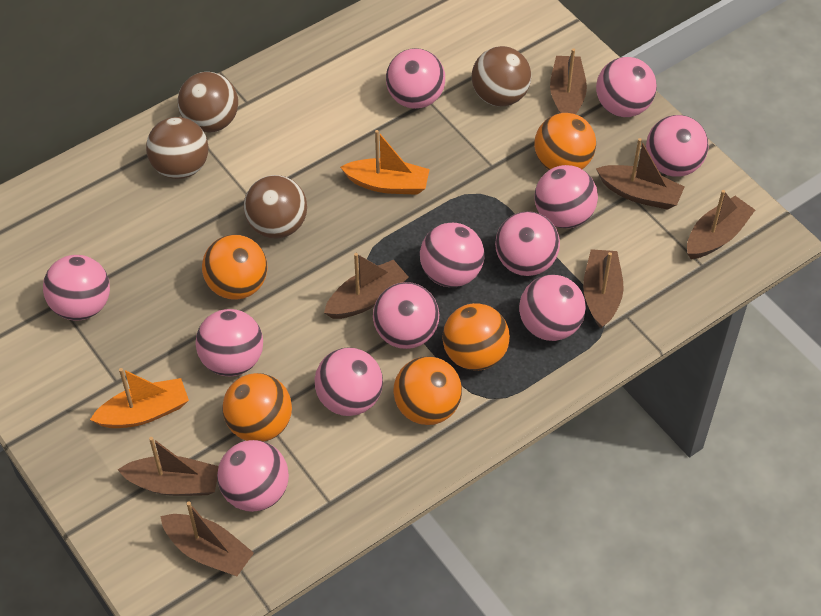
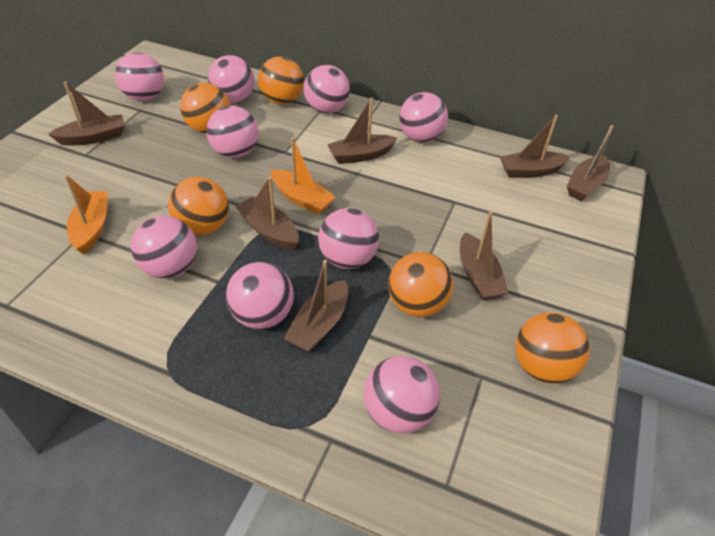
brown ball: 4 -> 0
pink ball: 12 -> 9

